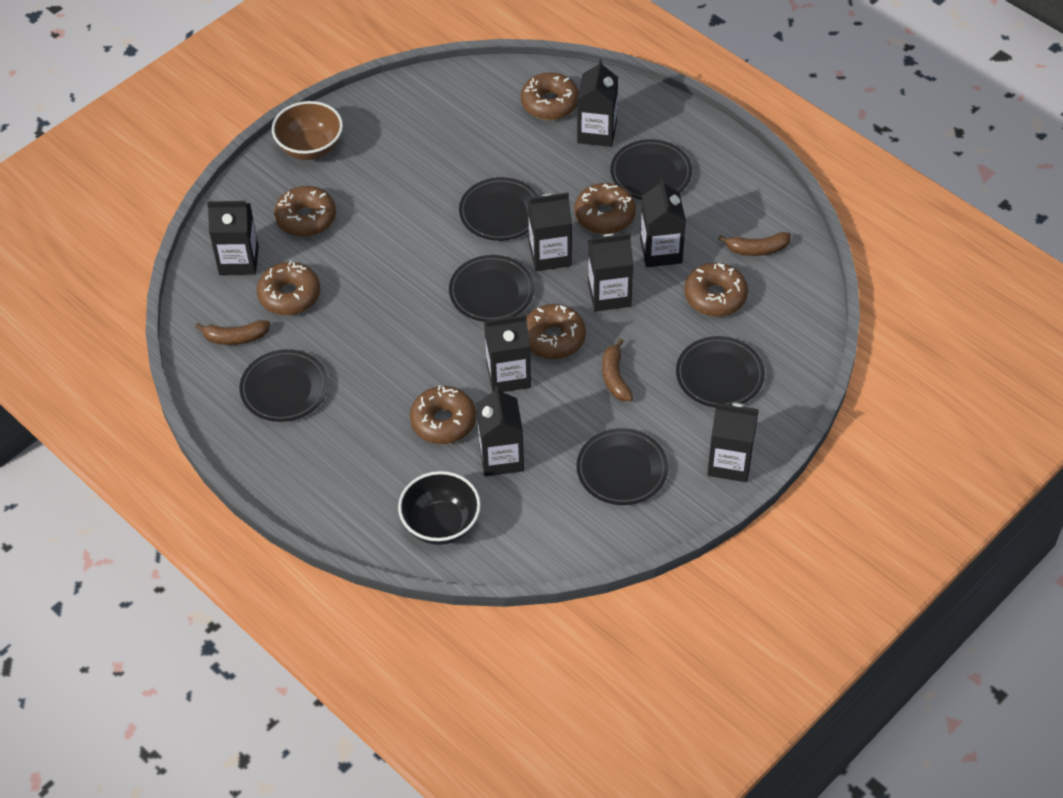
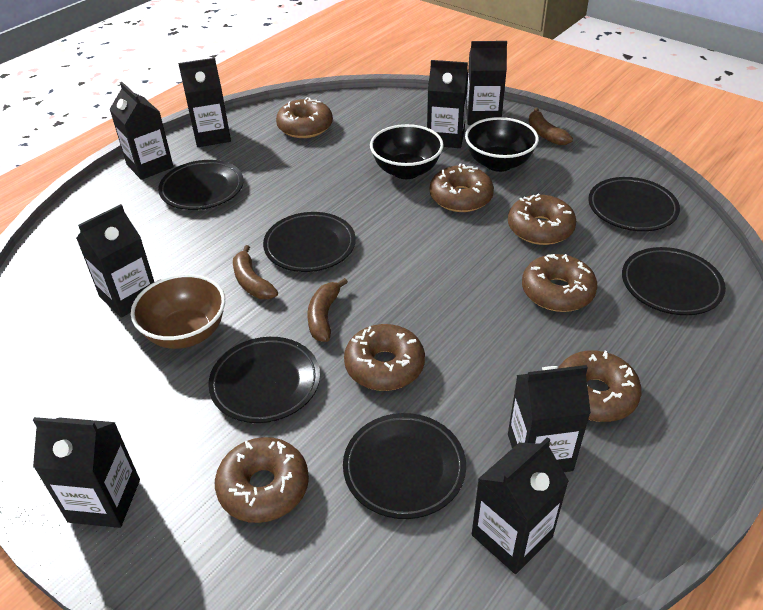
black bowl: 1 -> 2

